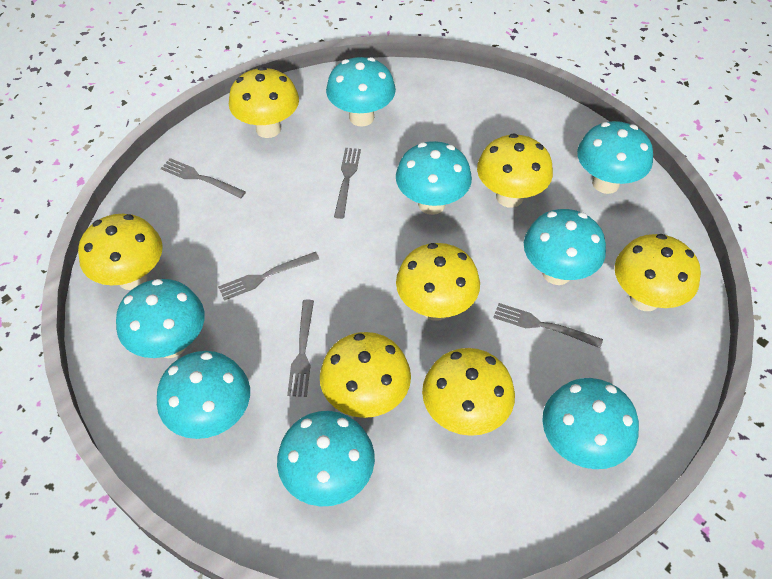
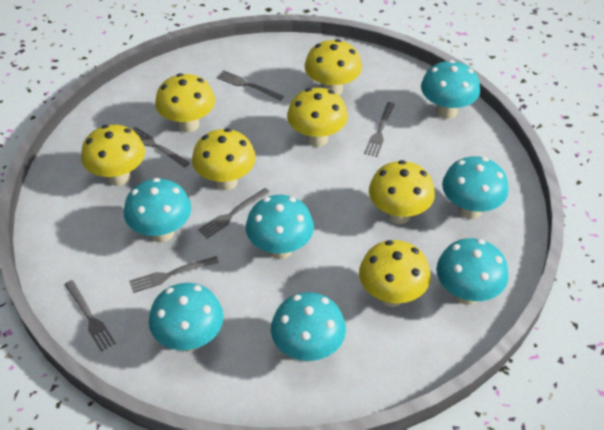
grey fork: 5 -> 6
turquoise mushroom: 8 -> 7

